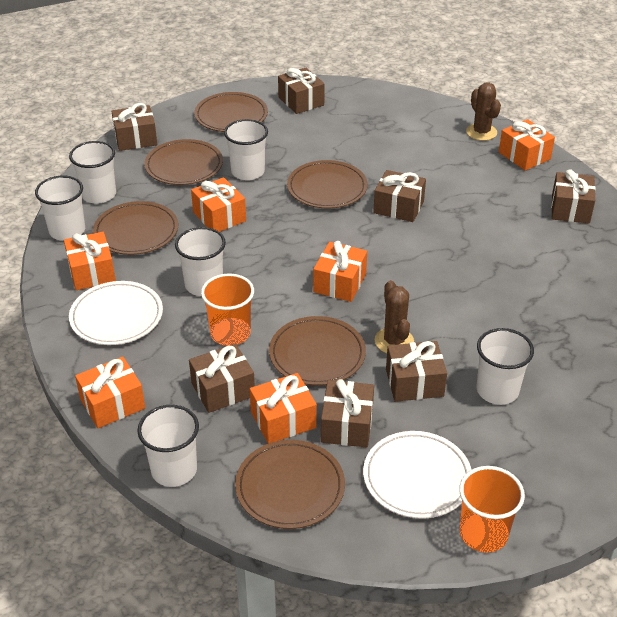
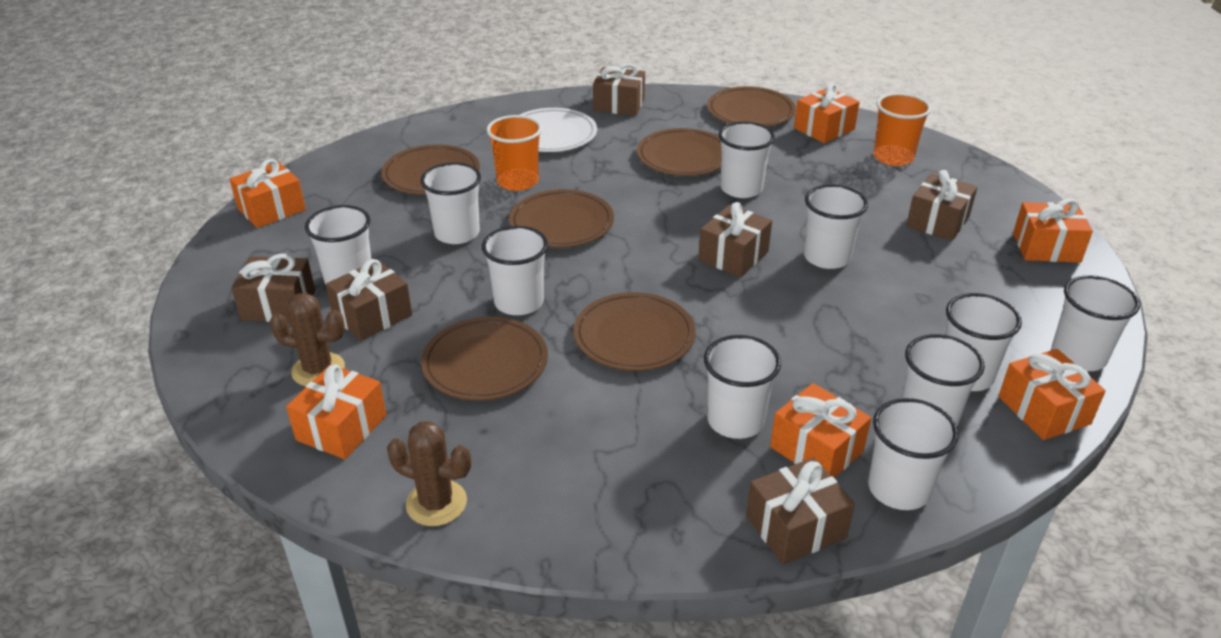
brown gift: 7 -> 6
white cup: 6 -> 10
white plate: 2 -> 1

